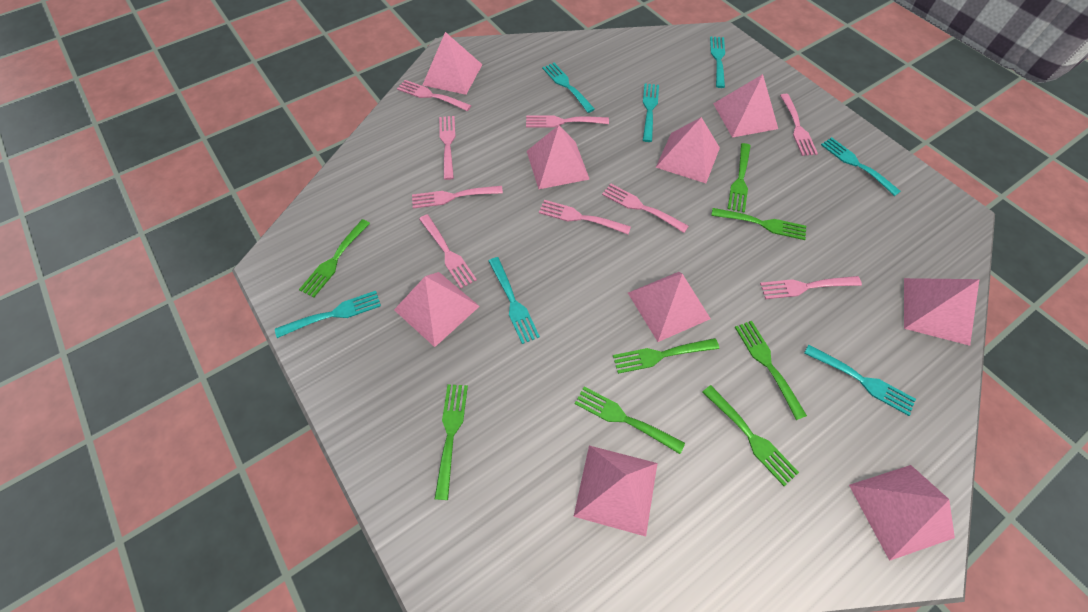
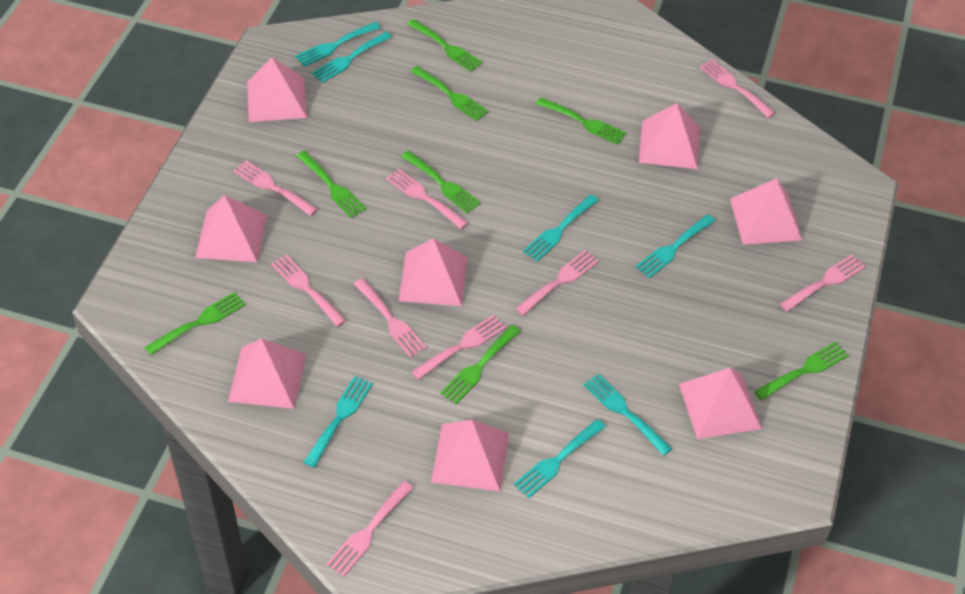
pink pyramid: 9 -> 8

